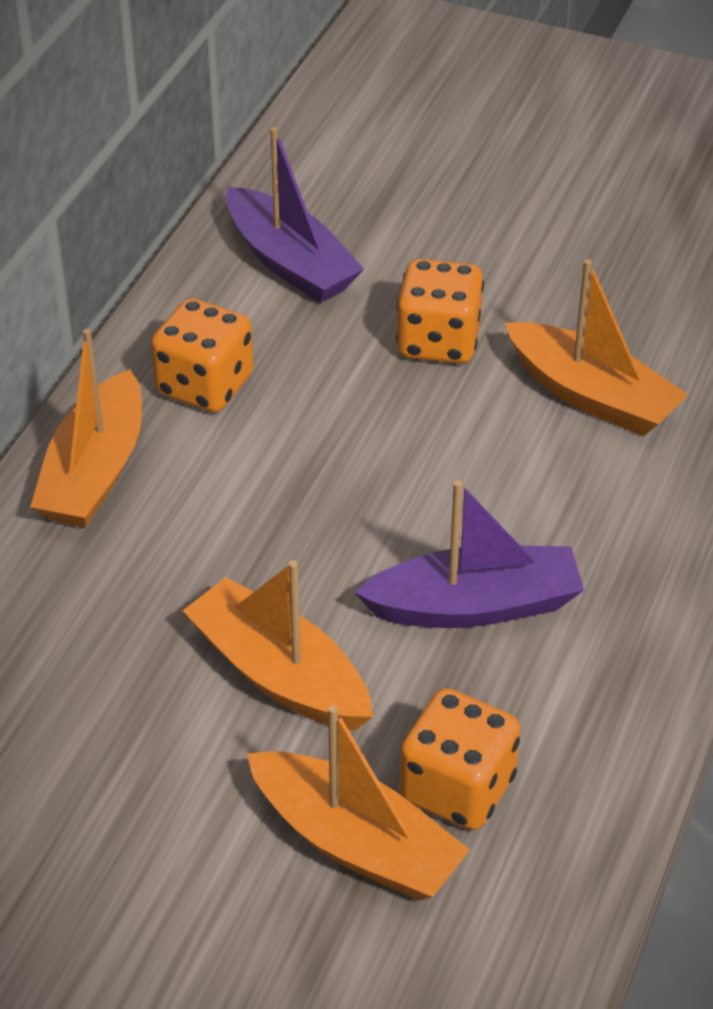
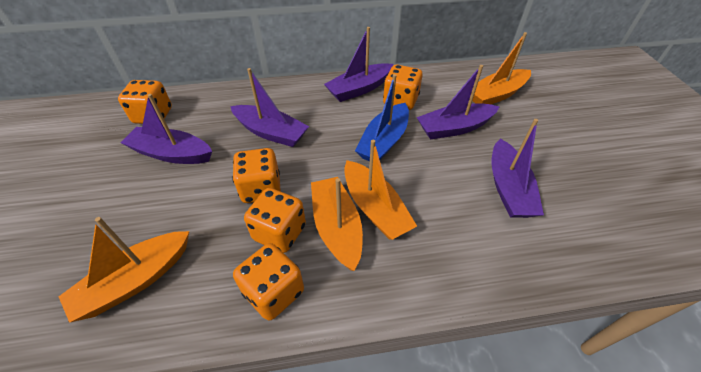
blue boat: 0 -> 1
orange dice: 3 -> 5
purple boat: 2 -> 5

